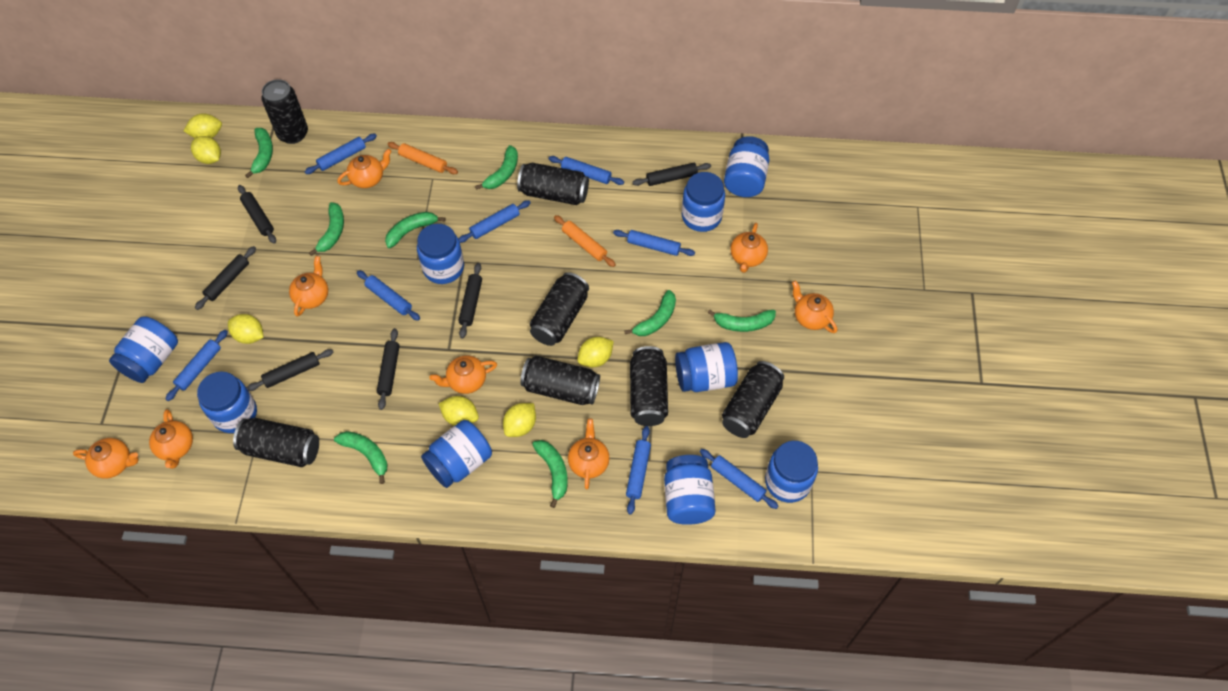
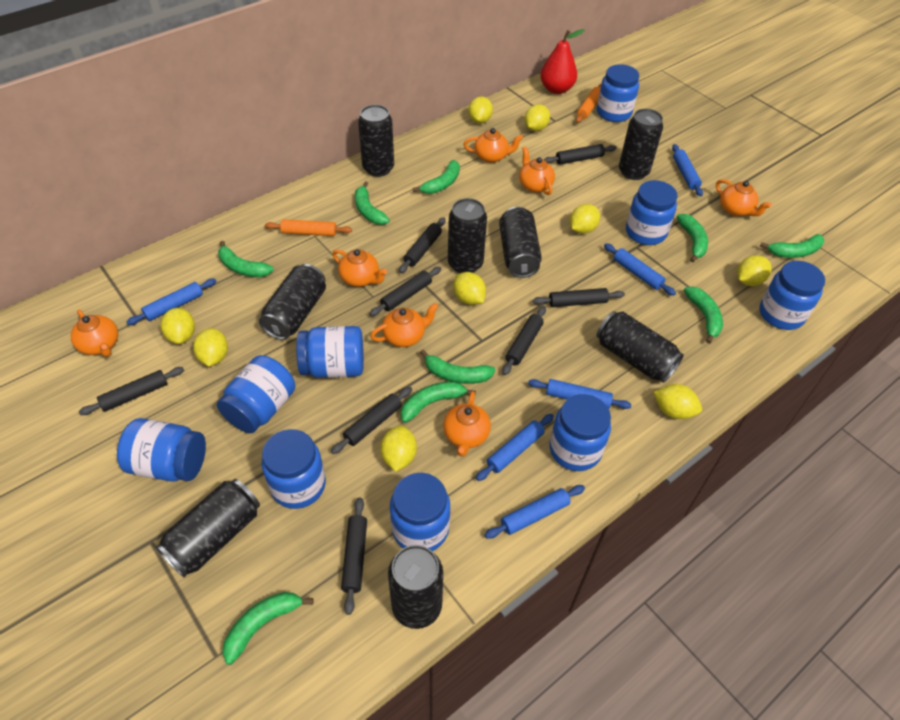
black can: 7 -> 8
black rolling pin: 6 -> 8
blue rolling pin: 8 -> 6
green banana: 8 -> 9
orange teapot: 8 -> 7
red pear: 0 -> 1
yellow lemon: 6 -> 9

